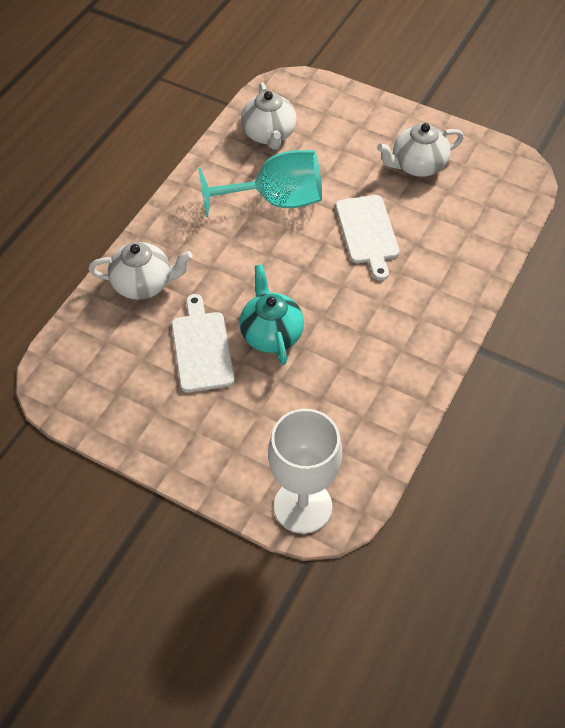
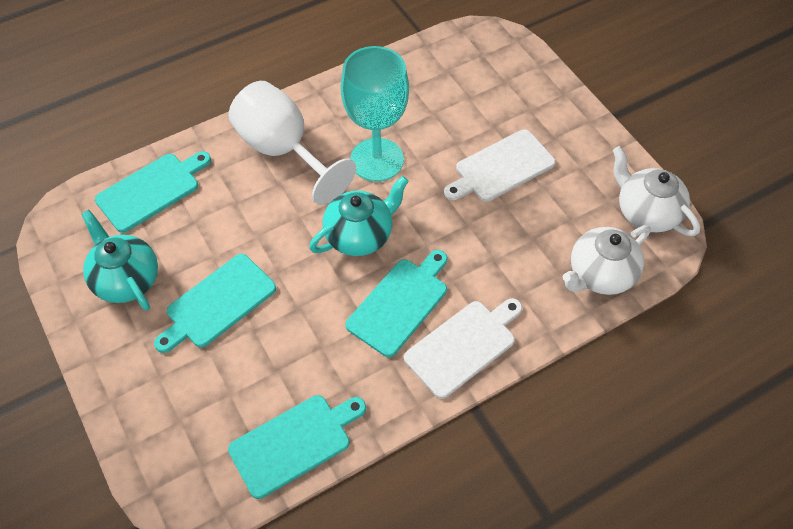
turquoise cutting board: 0 -> 4
turquoise teapot: 1 -> 2
white teapot: 3 -> 2

